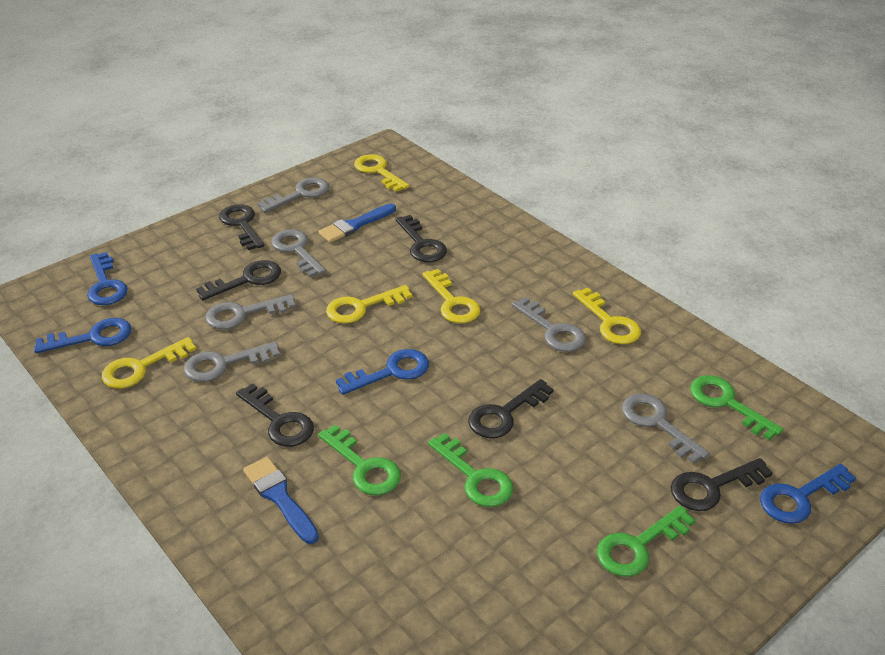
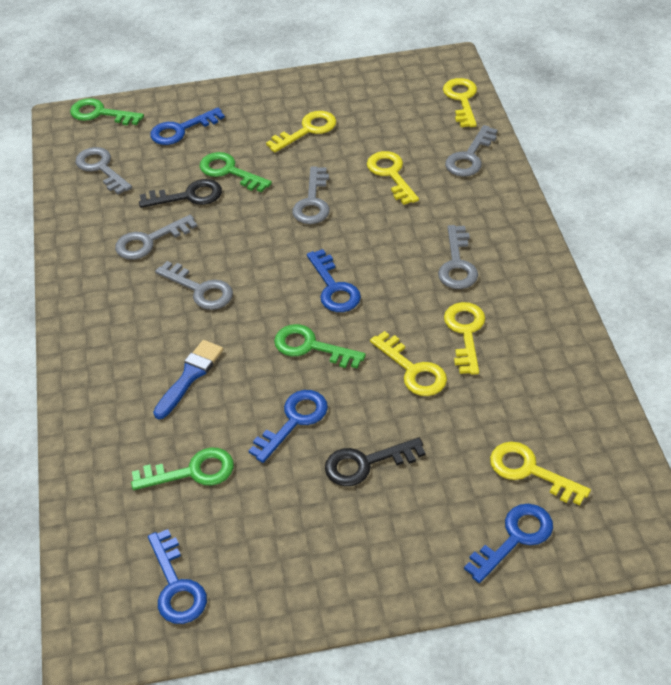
black key: 6 -> 2
blue brush: 2 -> 1
blue key: 4 -> 5
yellow key: 5 -> 6

